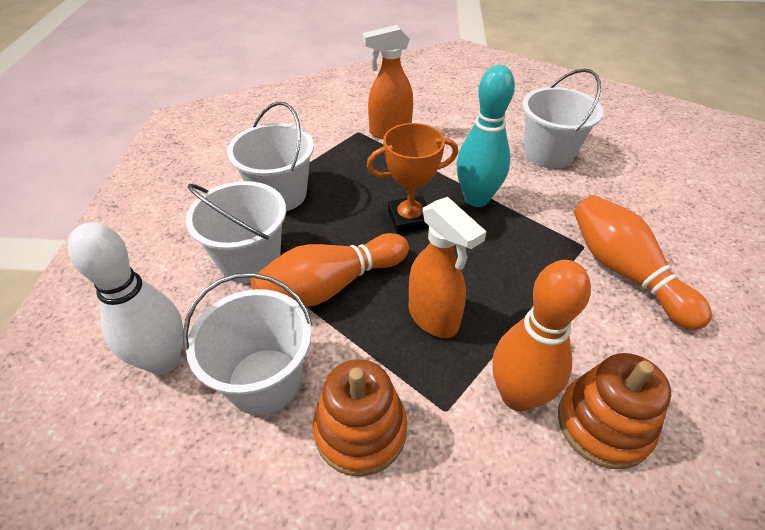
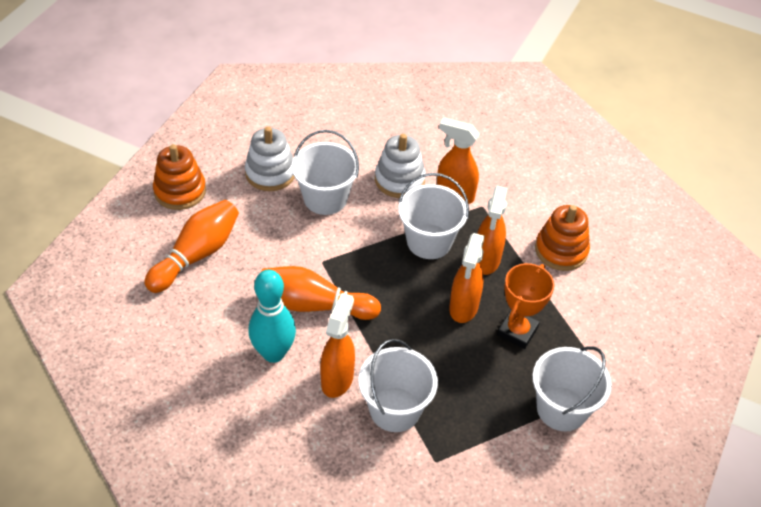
orange bowling pin: 3 -> 2
orange spray bottle: 2 -> 4
white bowling pin: 1 -> 0
white stacking toy: 0 -> 2

